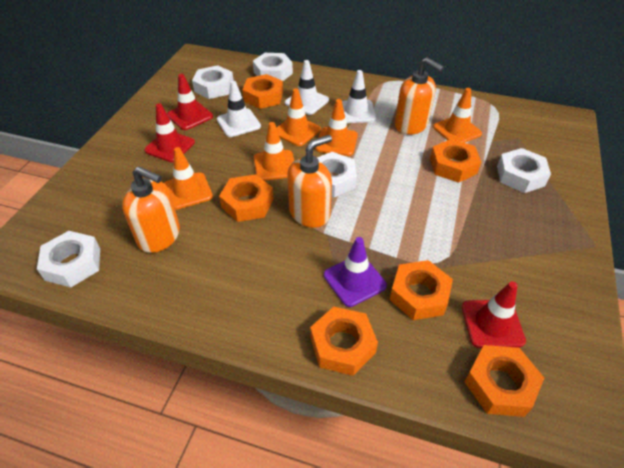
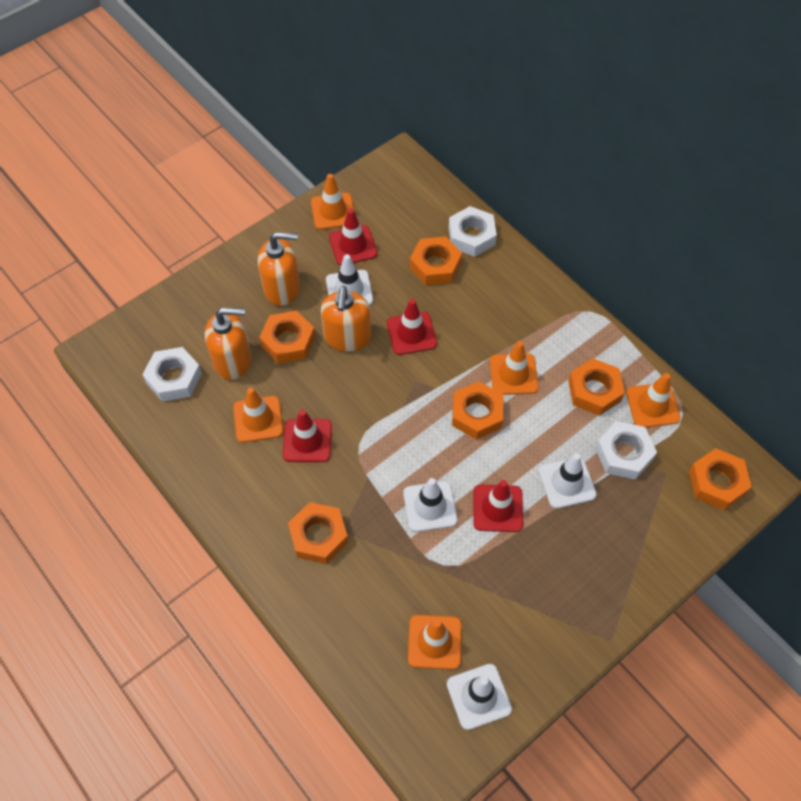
purple traffic cone: 1 -> 0
red traffic cone: 3 -> 4
white nut: 5 -> 3
white traffic cone: 3 -> 4

